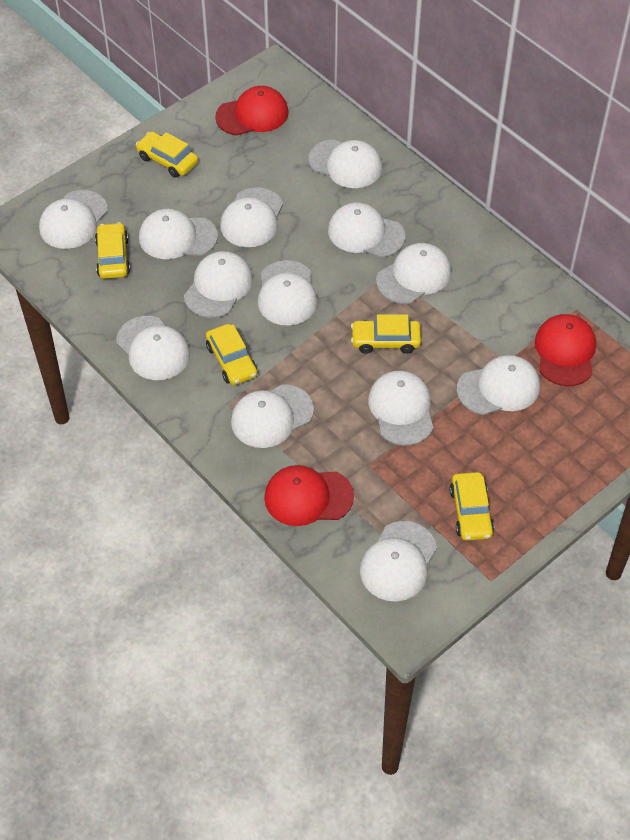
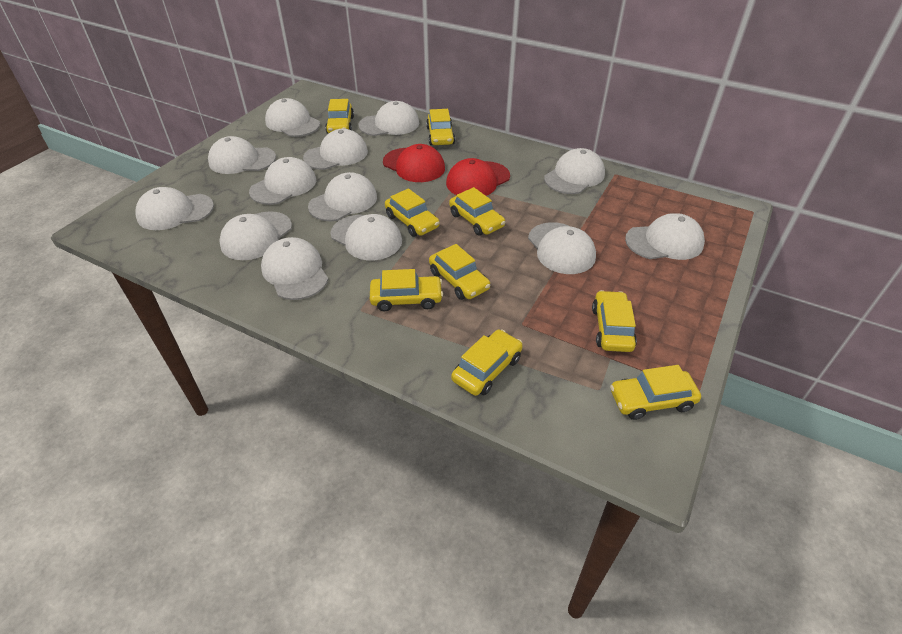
red cap: 3 -> 2
yellow car: 5 -> 9

